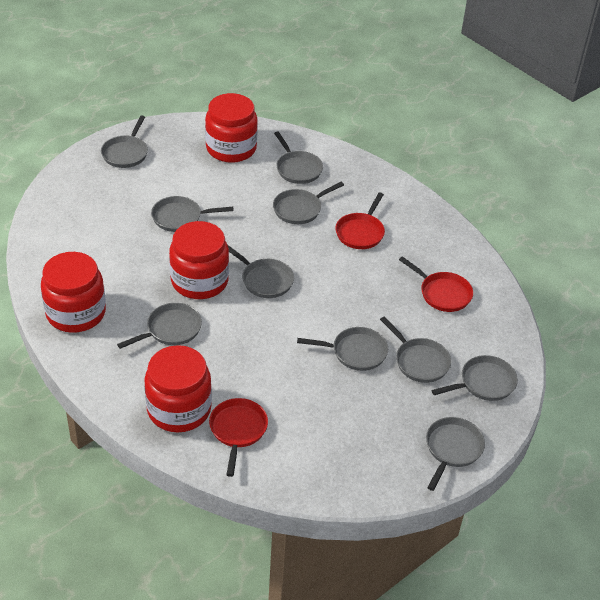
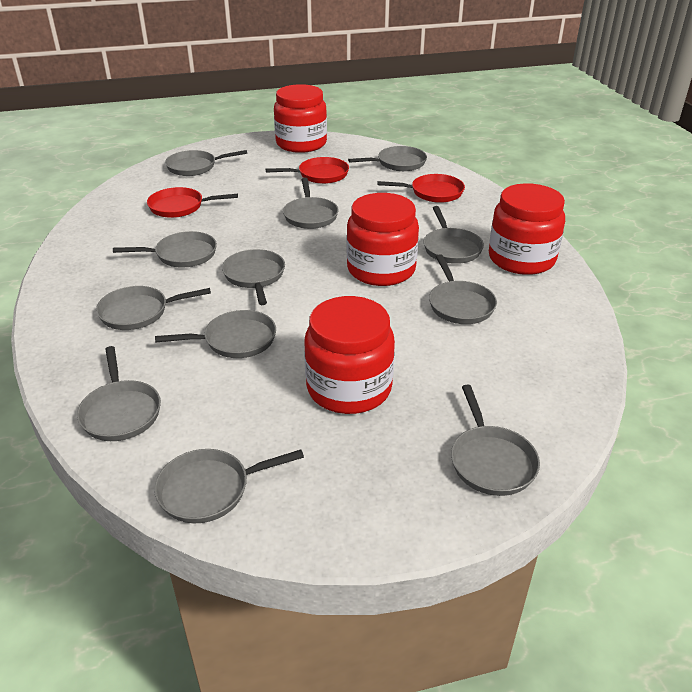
grey pan: 10 -> 12

